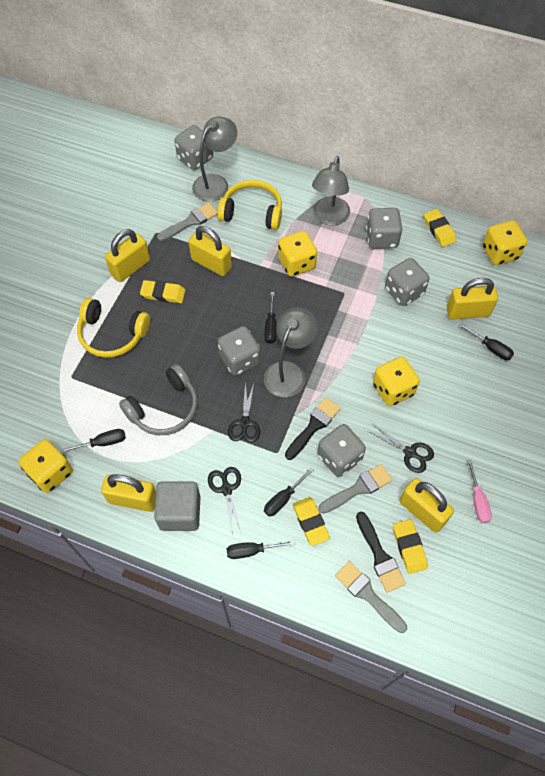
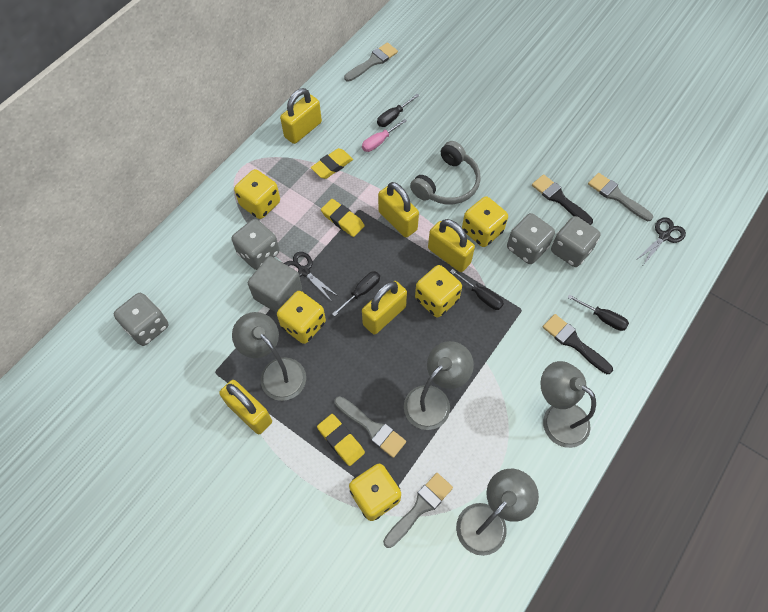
black scissors: 3 -> 2
black screwdriver: 5 -> 4
grey brush: 3 -> 4
grey dice: 5 -> 4
grey lamp: 3 -> 4
yellow dice: 4 -> 5
yellow eraser: 4 -> 3
yellow headphones: 2 -> 0

